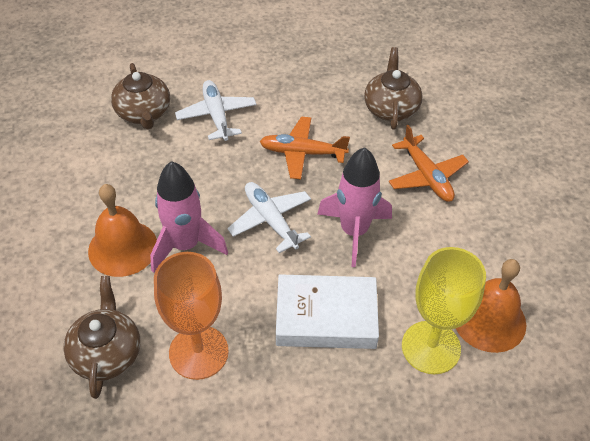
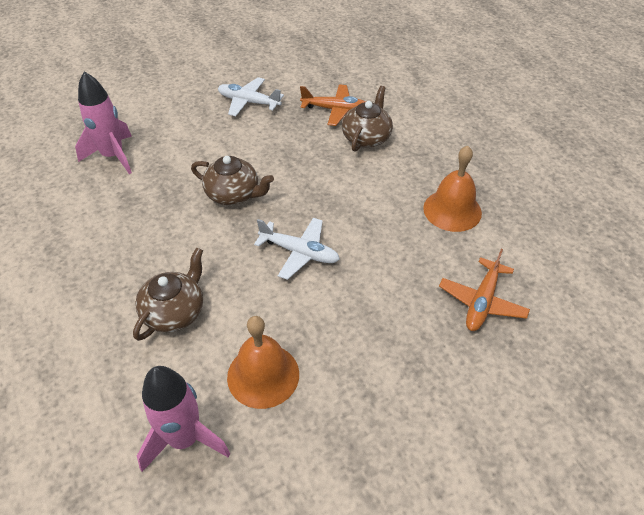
orange goblet: 1 -> 0
white book: 1 -> 0
yellow goblet: 1 -> 0

